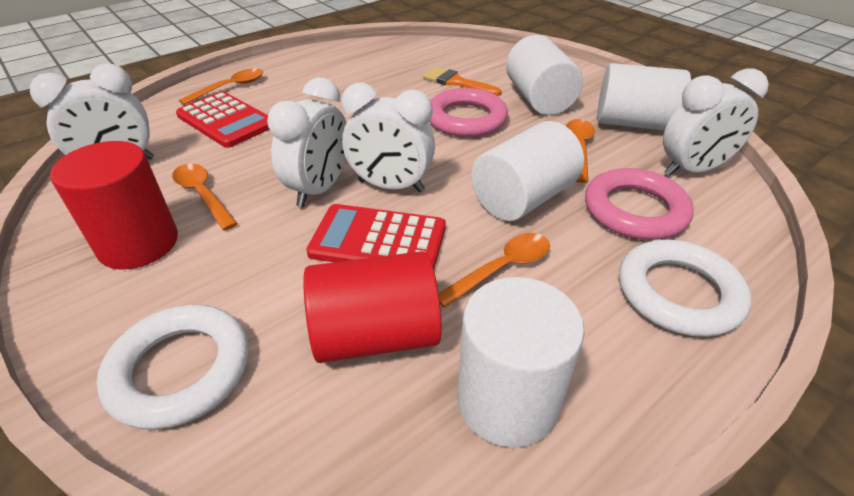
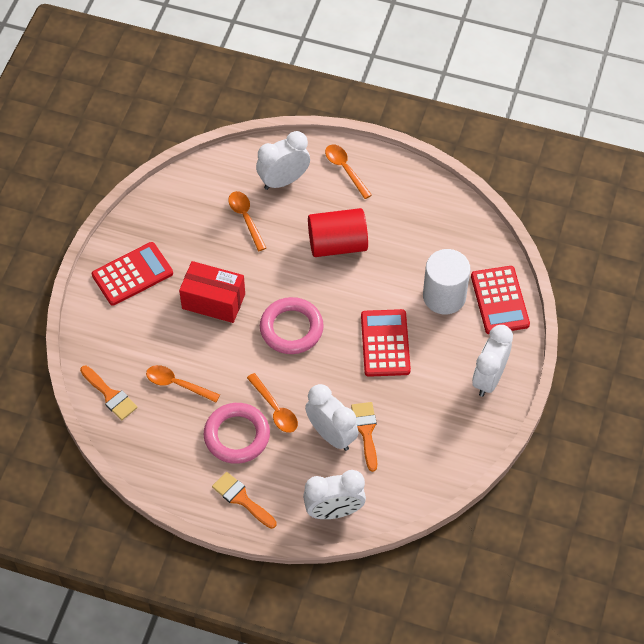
orange brush: 1 -> 3
red box: 0 -> 1
red calculator: 2 -> 3
red cylinder: 2 -> 1
white cylinder: 4 -> 1
white ring: 2 -> 0

